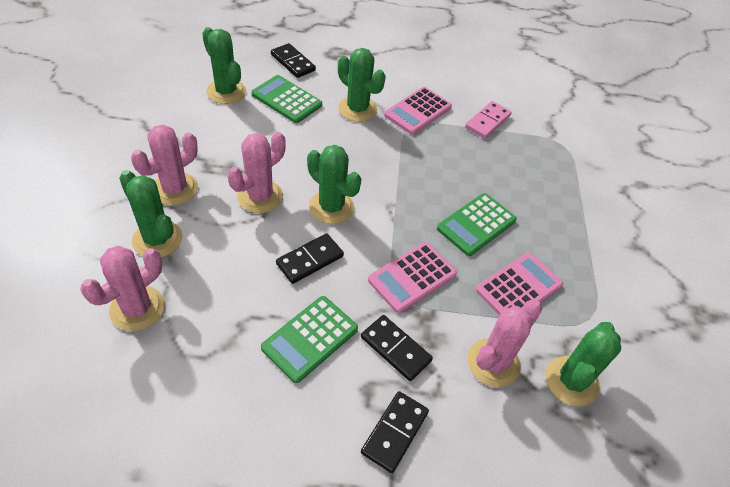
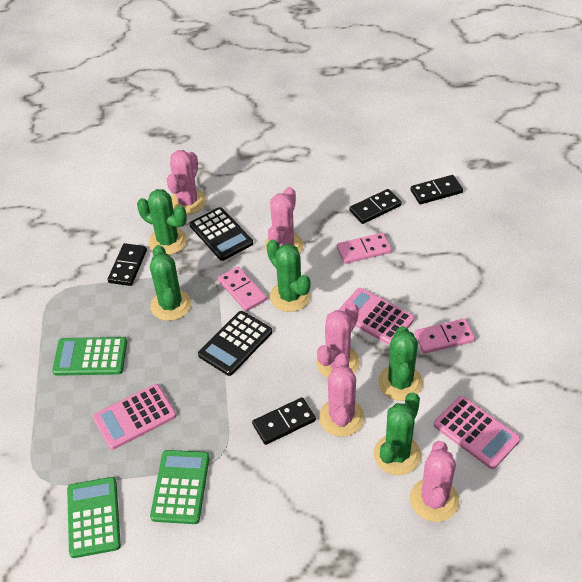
black calculator: 0 -> 2
pink cactus: 4 -> 5
pink domino: 1 -> 3

